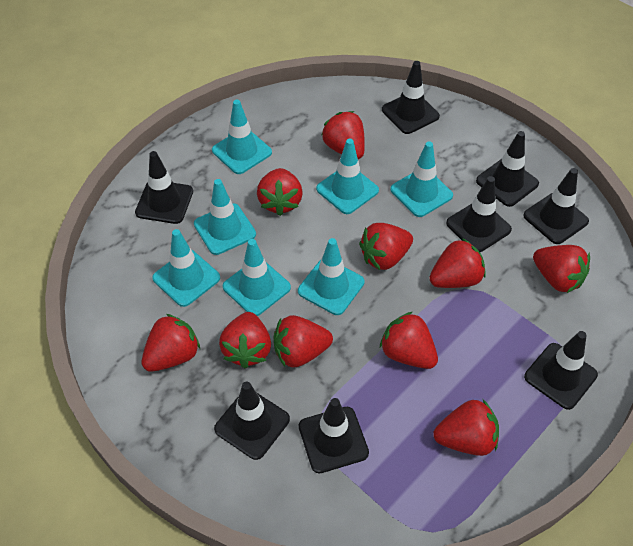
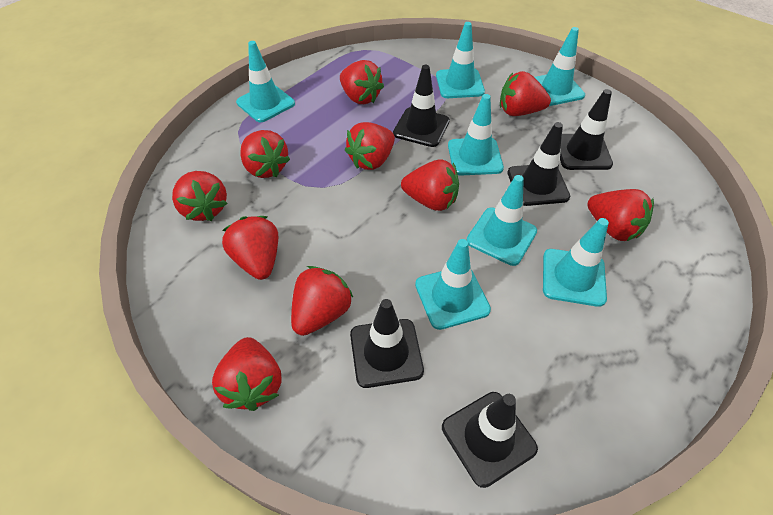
black traffic cone: 8 -> 5

